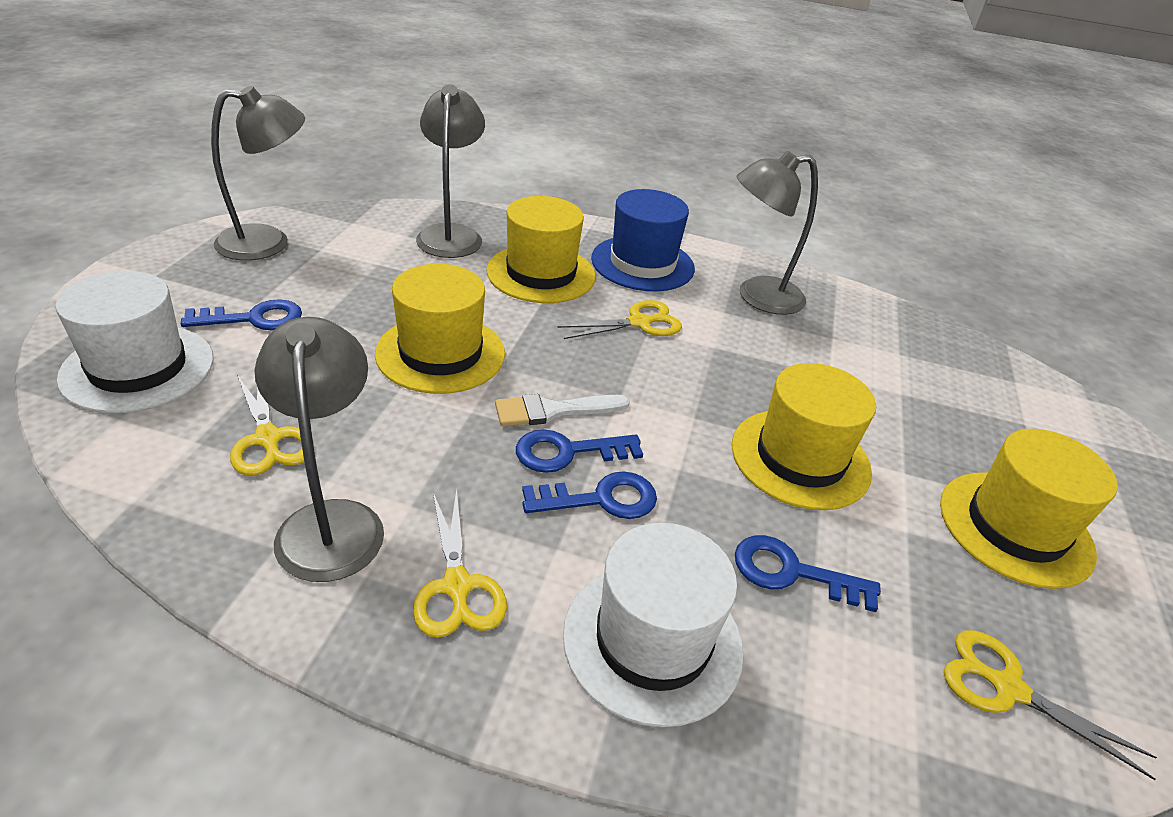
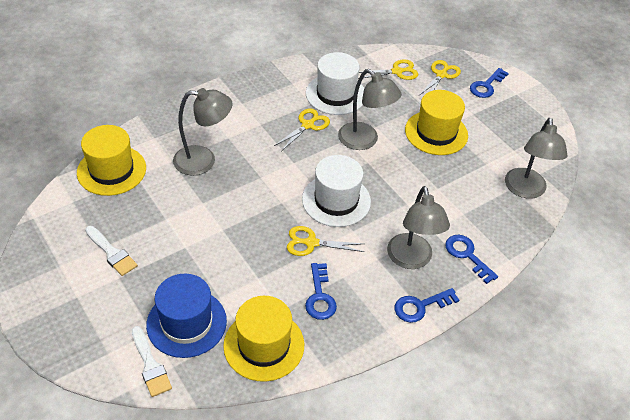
white brush: 1 -> 2
yellow hat: 4 -> 3

